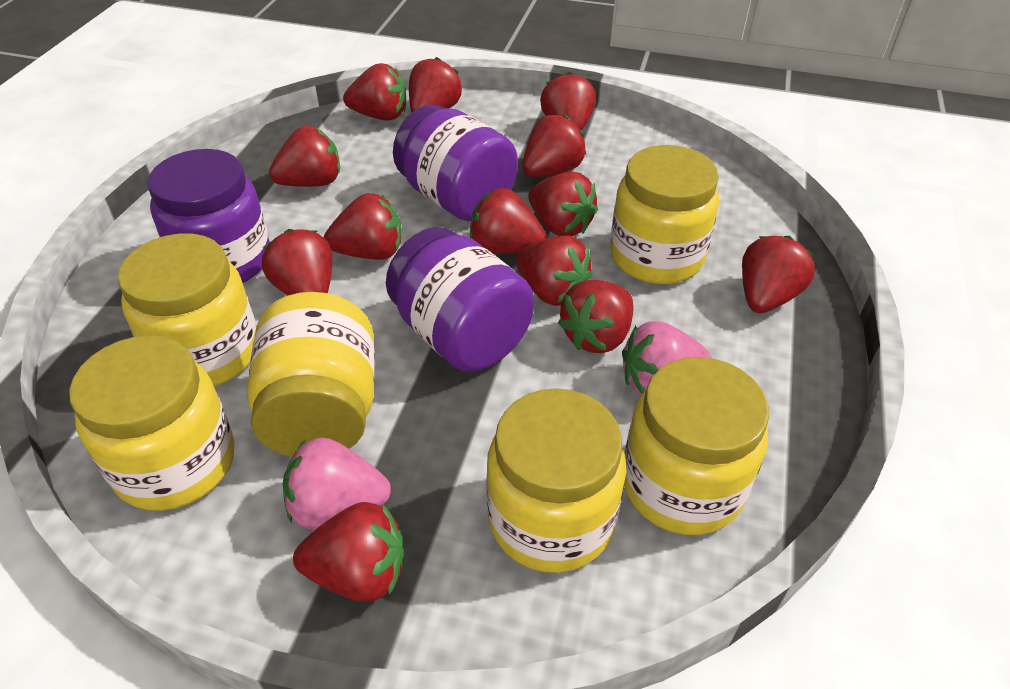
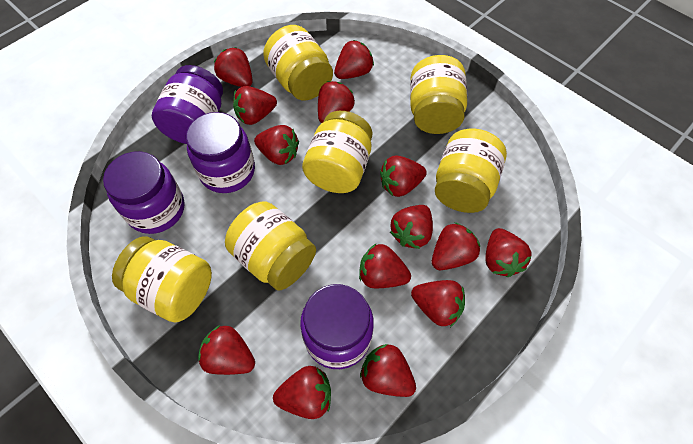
pink strawberry: 2 -> 0
purple jar: 3 -> 4
red strawberry: 13 -> 14

